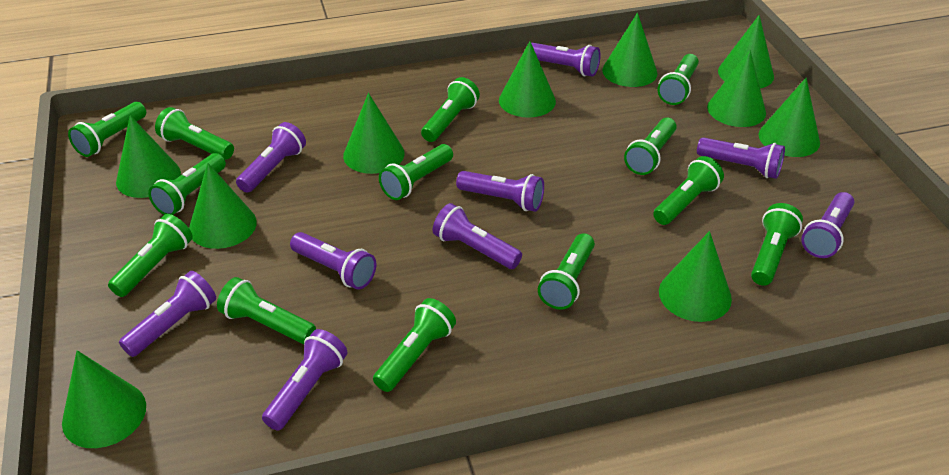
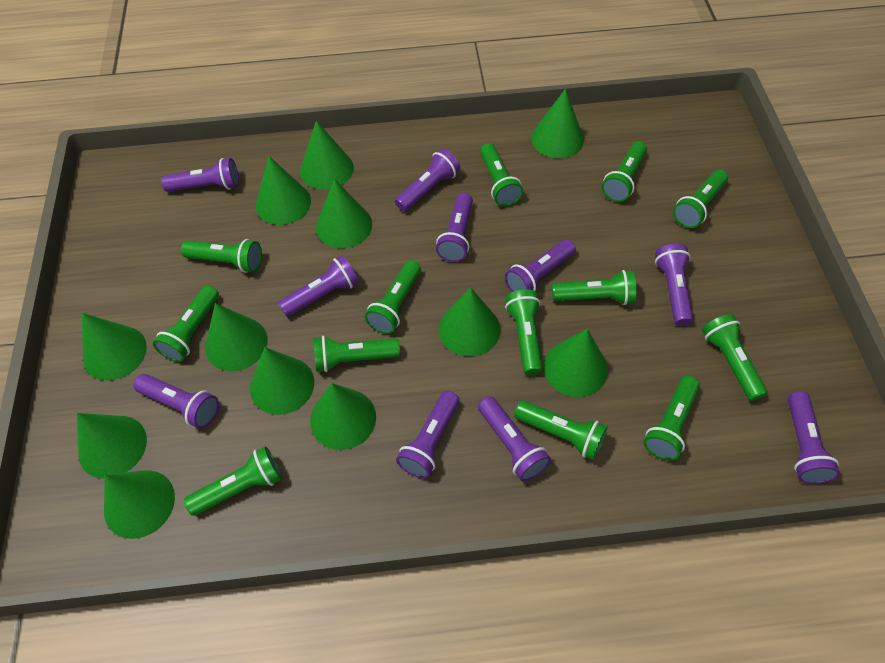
green cone: 10 -> 12
purple flashlight: 9 -> 10

